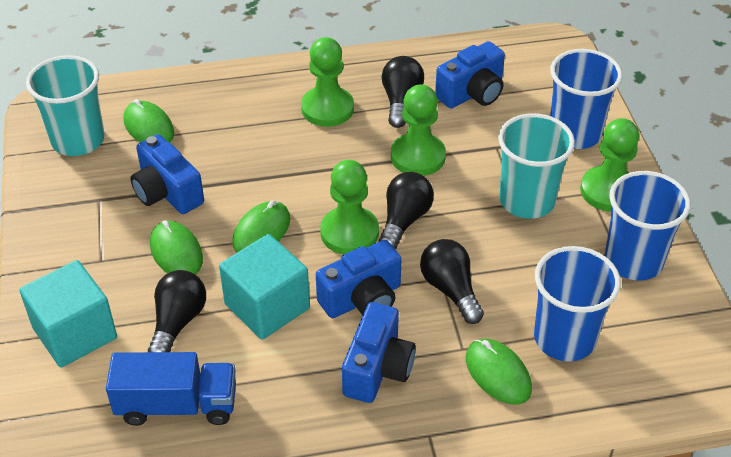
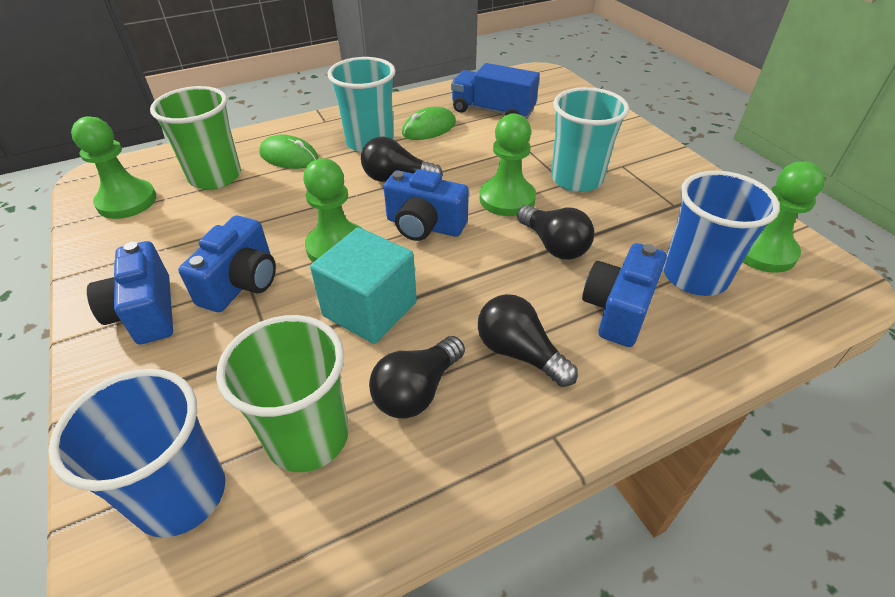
blue cup: 3 -> 2
green cup: 0 -> 2
green mouse: 4 -> 2
turquoise cube: 2 -> 1

